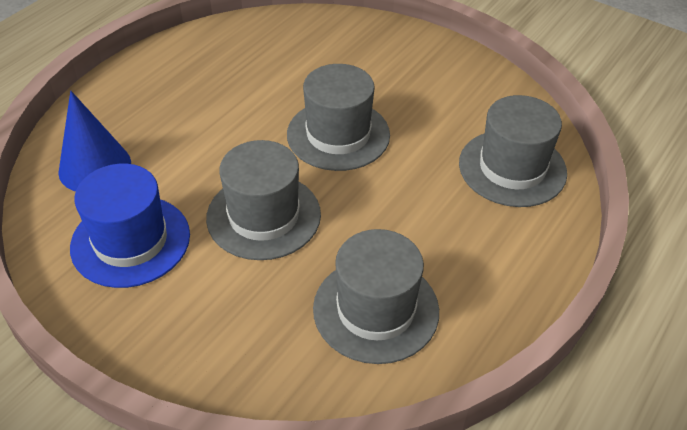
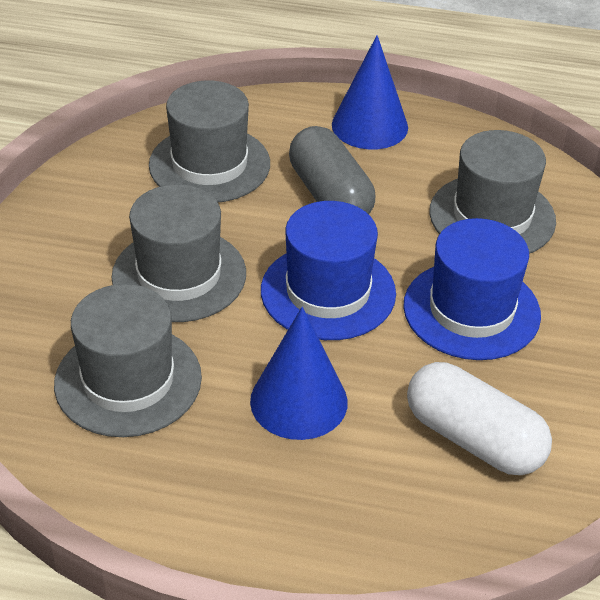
blue cone: 1 -> 2
blue hat: 1 -> 2
grey capsule: 0 -> 1
white capsule: 0 -> 1

